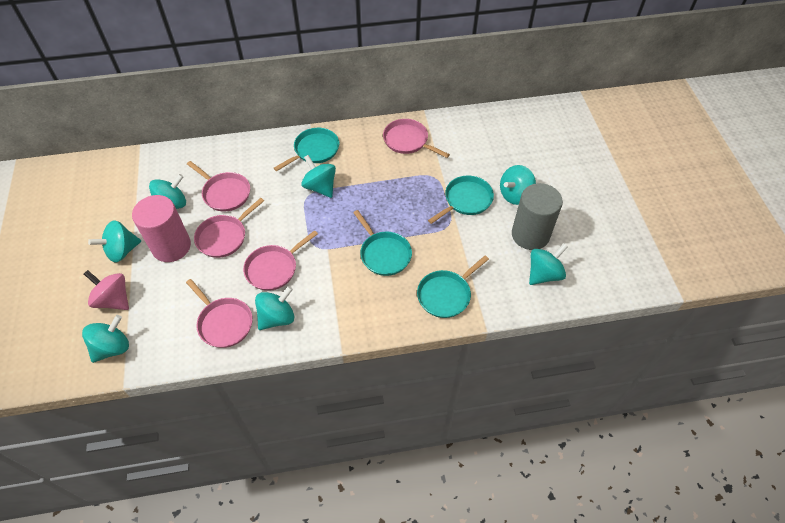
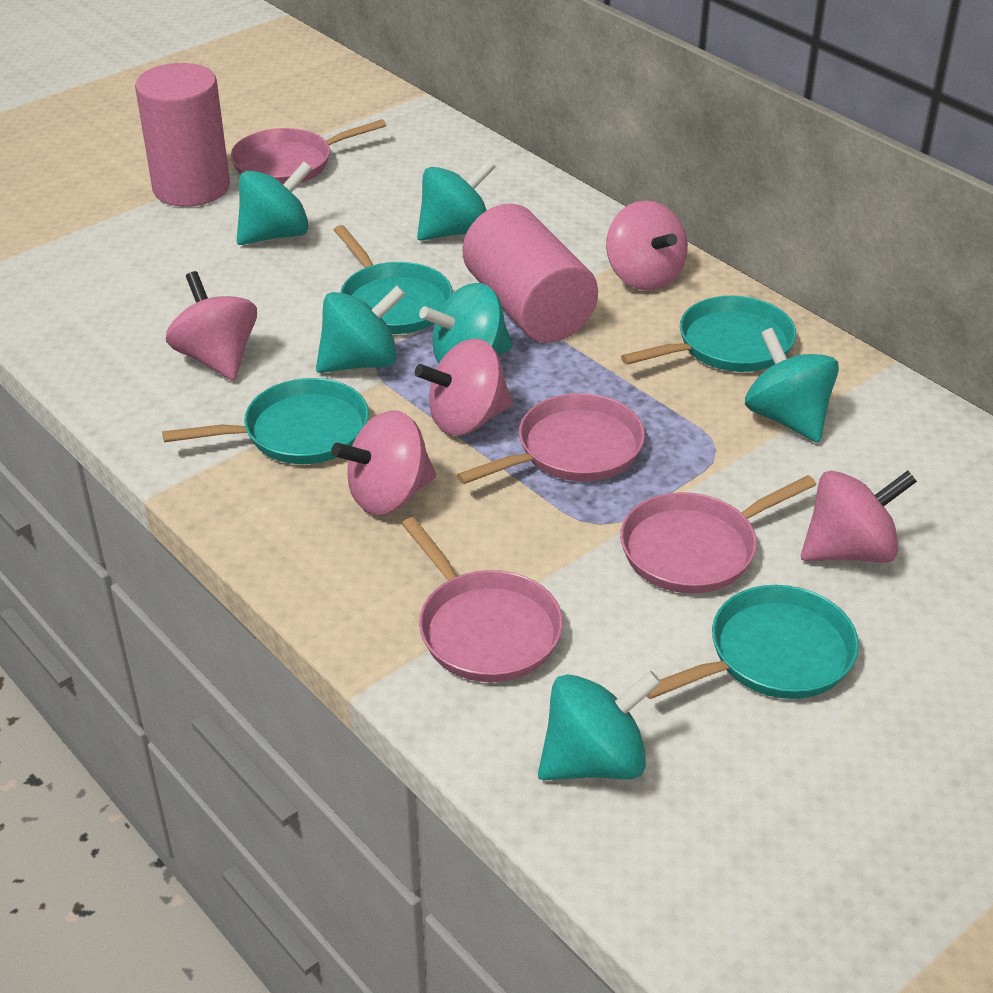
grey cylinder: 1 -> 0
pink cylinder: 1 -> 2
pink pan: 5 -> 4
pink spinning top: 1 -> 5
turquoise spinning top: 7 -> 6

